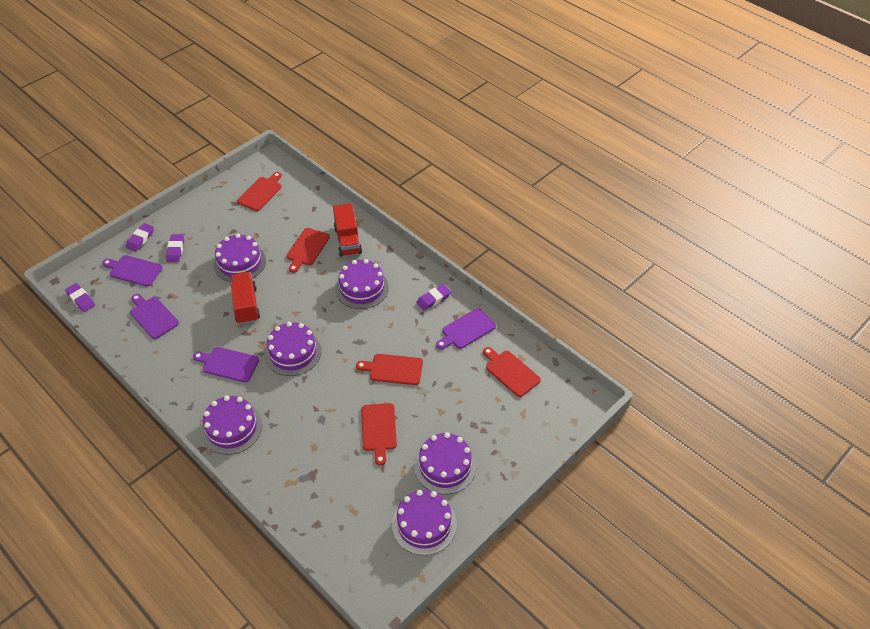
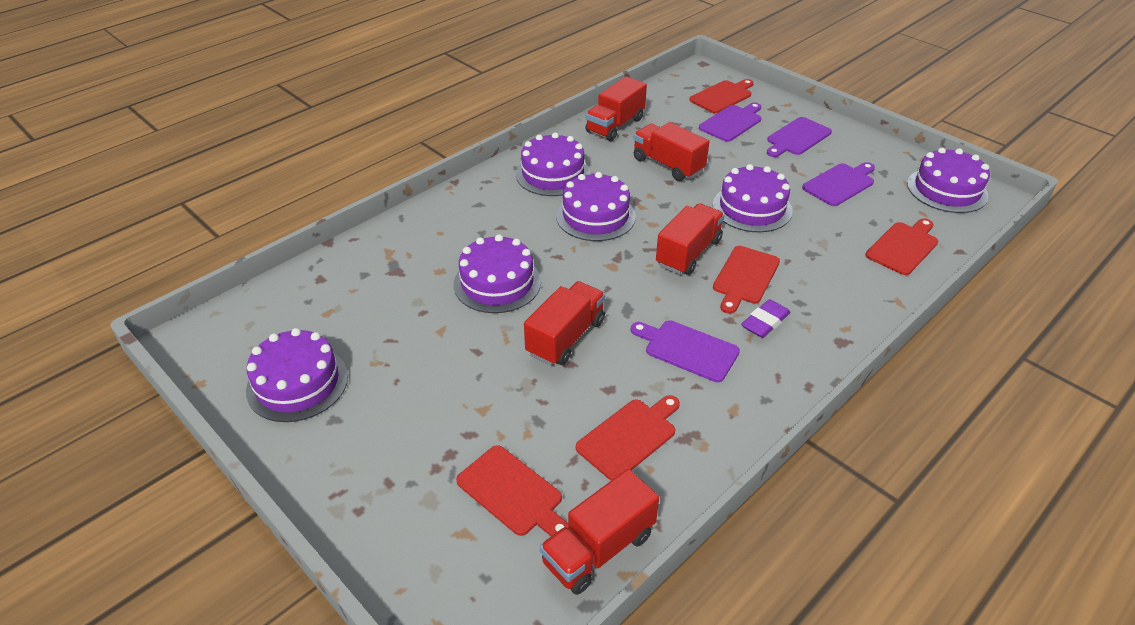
purple eraser: 4 -> 1
red truck: 2 -> 5

